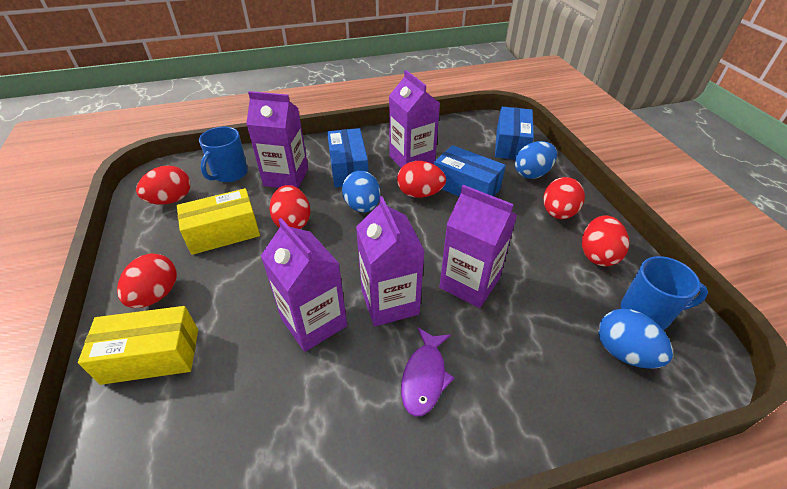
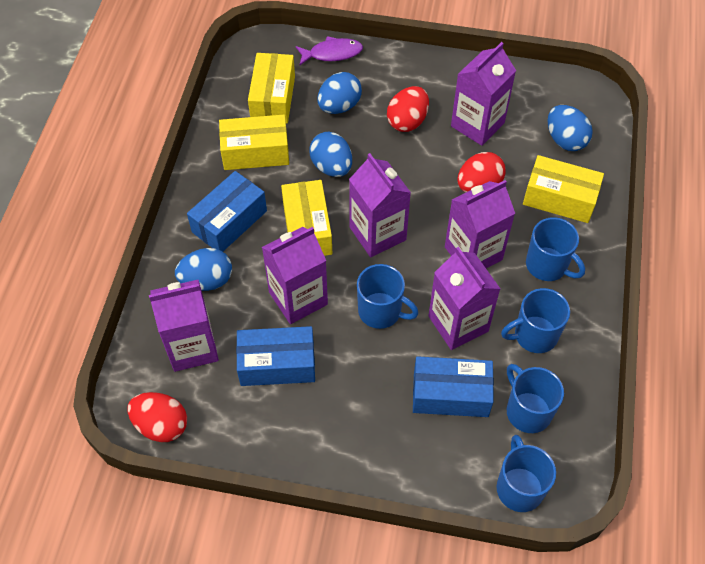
blue egg: 3 -> 4
blue mug: 2 -> 5
purple carton: 5 -> 6
red egg: 6 -> 3
yellow box: 2 -> 4

